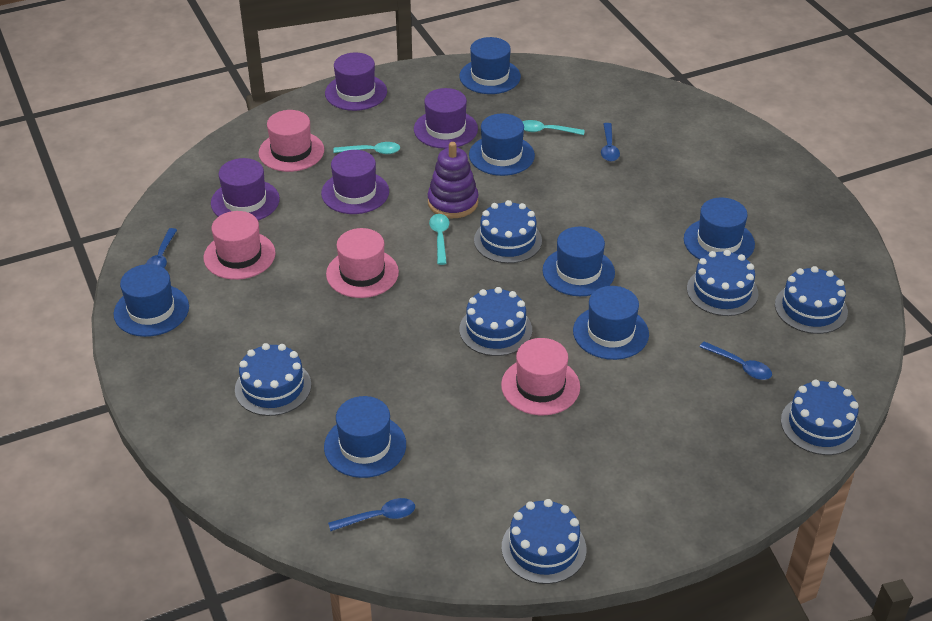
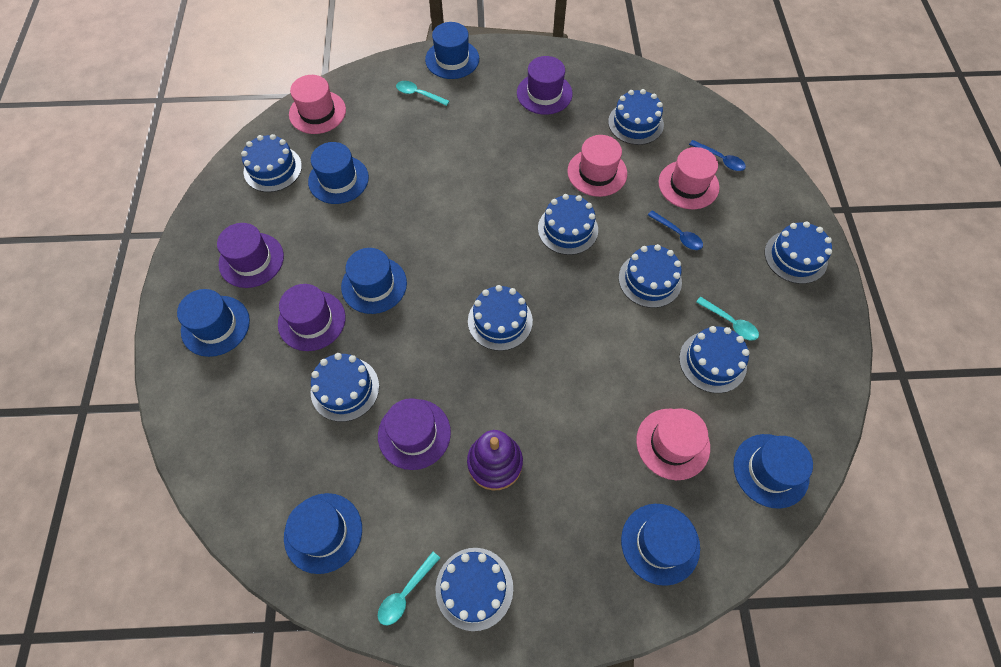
blue cake: 7 -> 9
blue spoon: 4 -> 2

